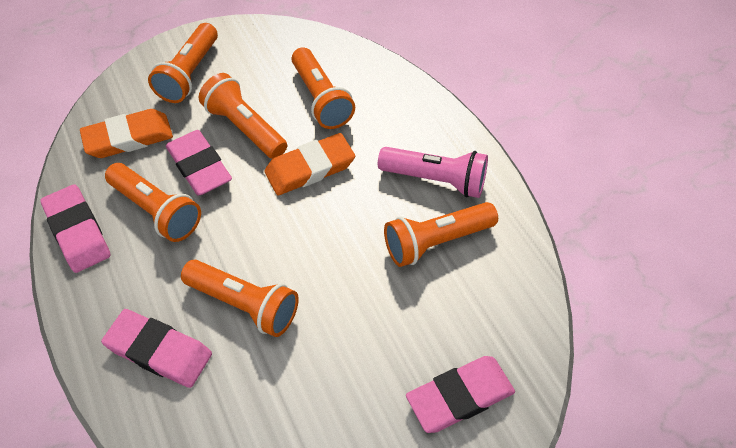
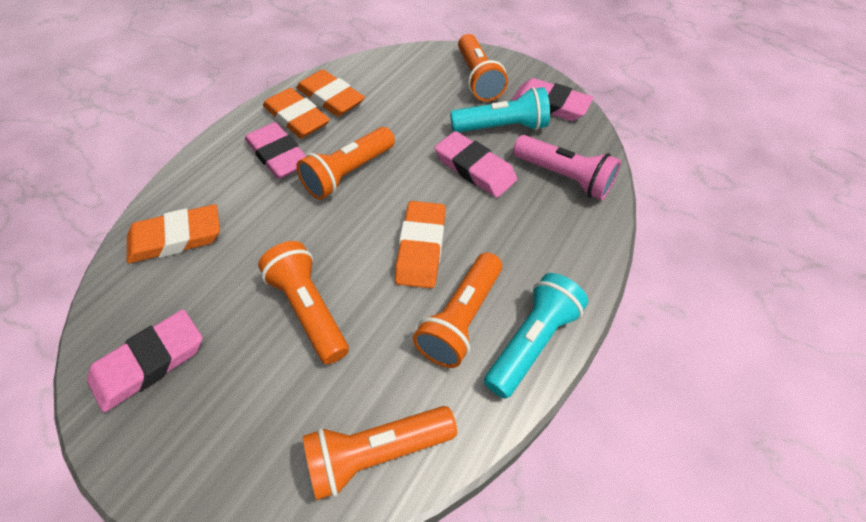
orange eraser: 2 -> 4
orange flashlight: 6 -> 5
turquoise flashlight: 0 -> 2

